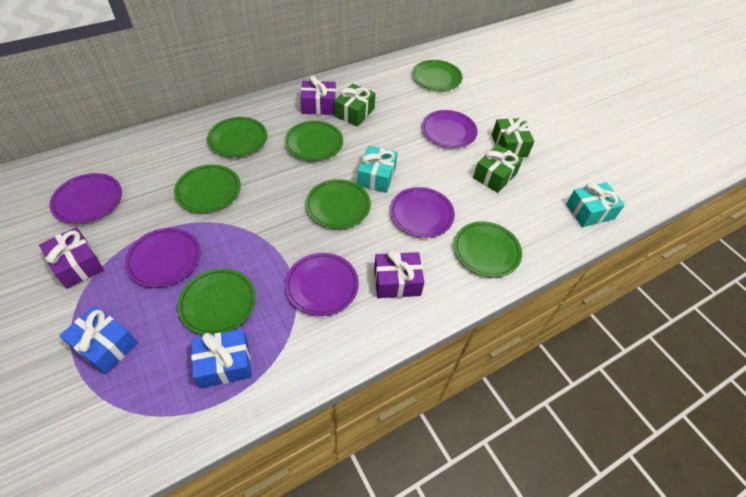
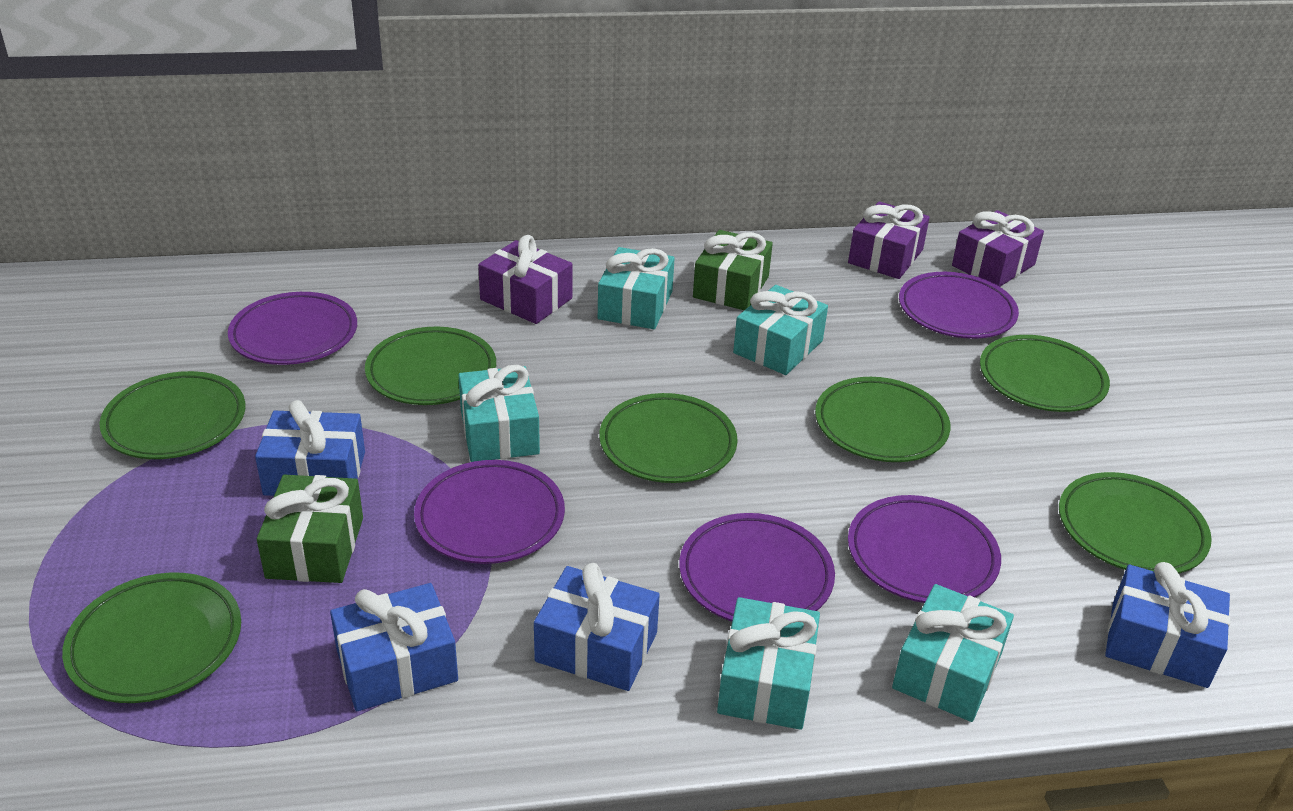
blue gift: 2 -> 4
green gift: 3 -> 2
turquoise gift: 2 -> 5

